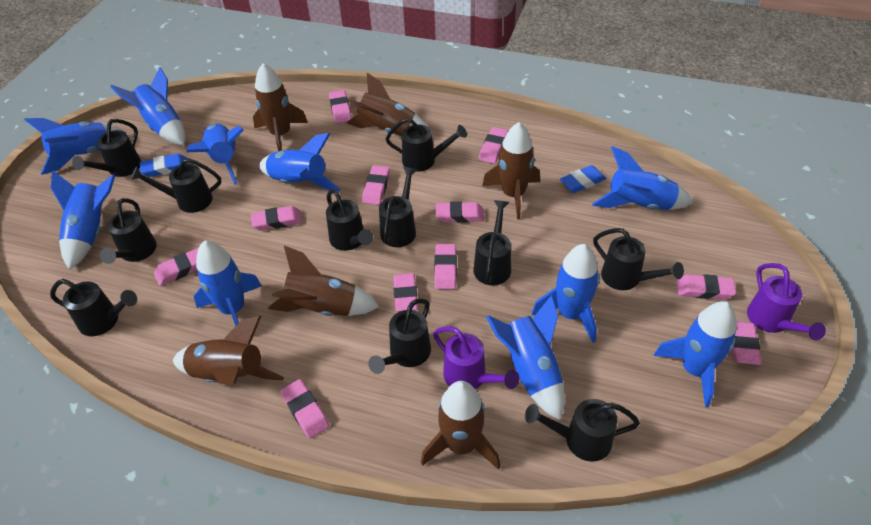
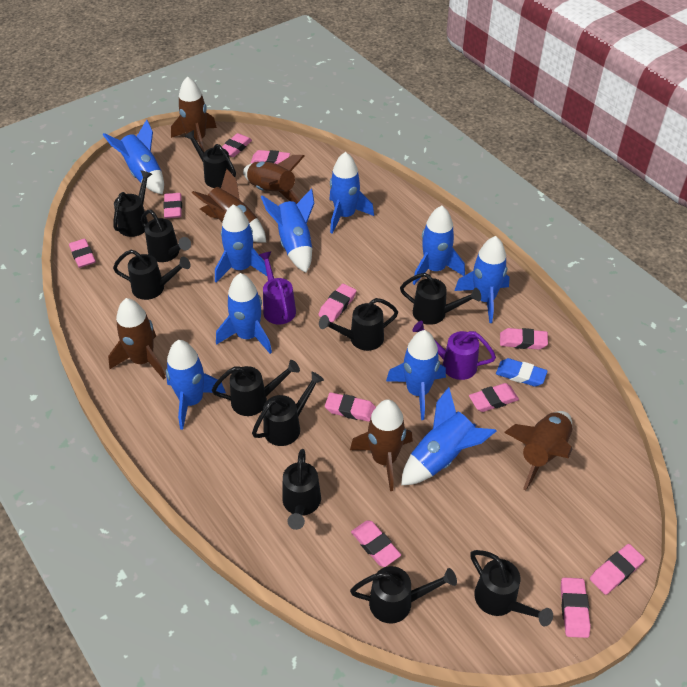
blue eraser: 2 -> 1

